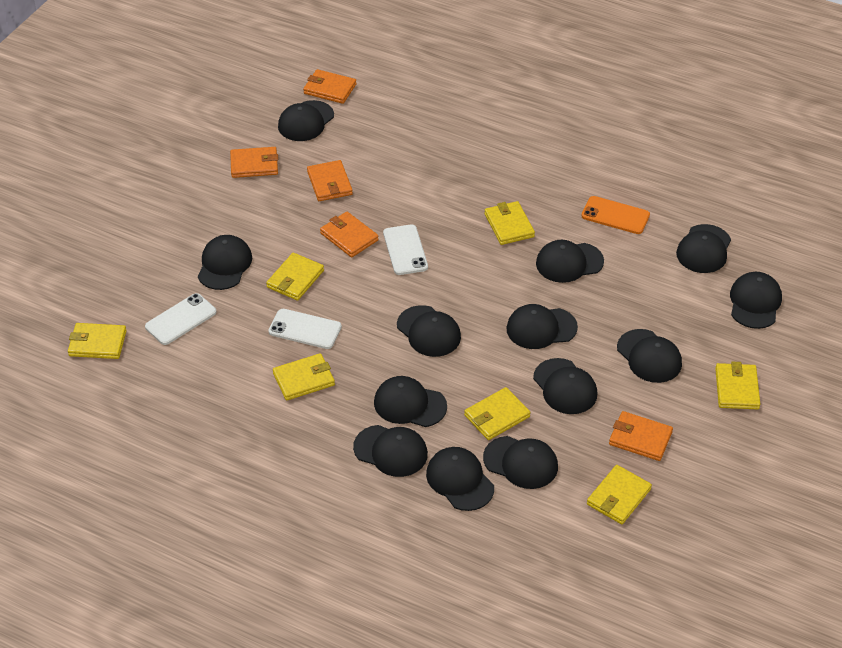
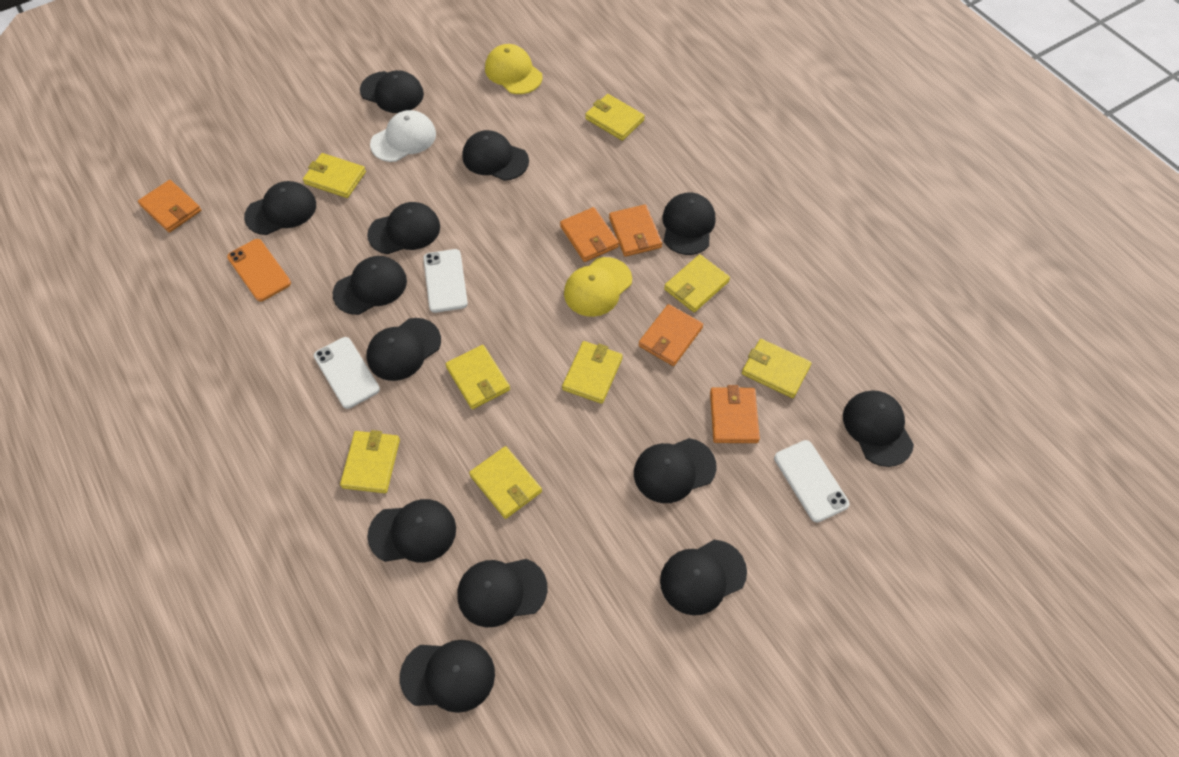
white cap: 0 -> 1
yellow cap: 0 -> 2
yellow wallet: 7 -> 8

